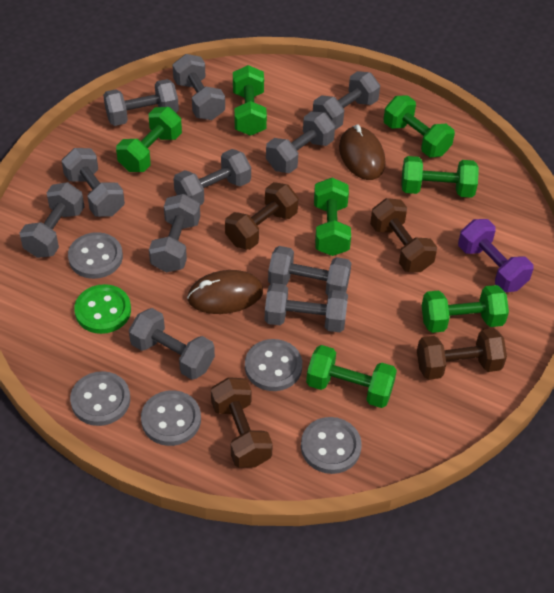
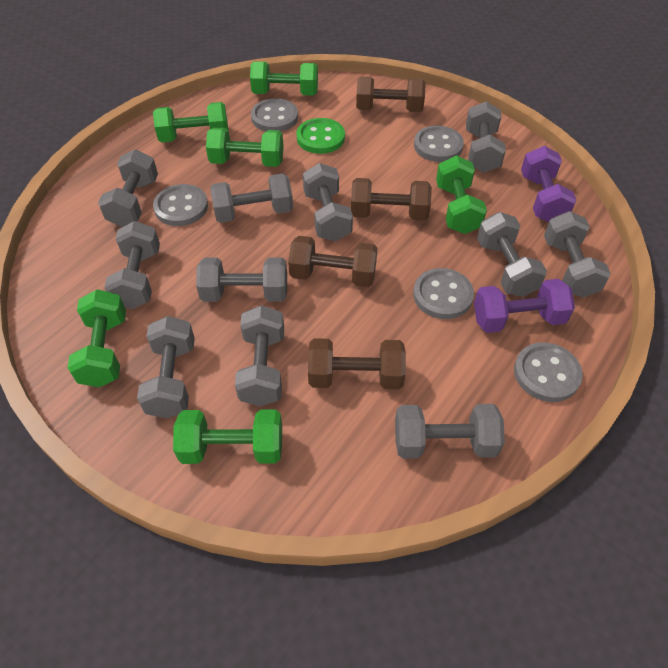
brown mouse: 2 -> 0
green dumbbell: 7 -> 6
purple dumbbell: 1 -> 2

